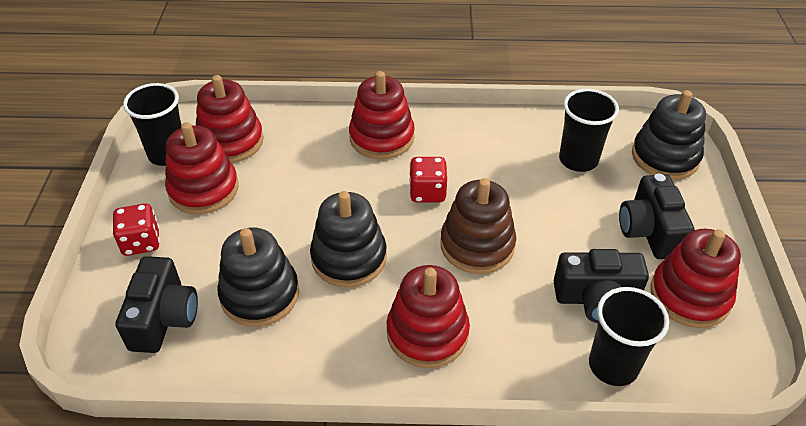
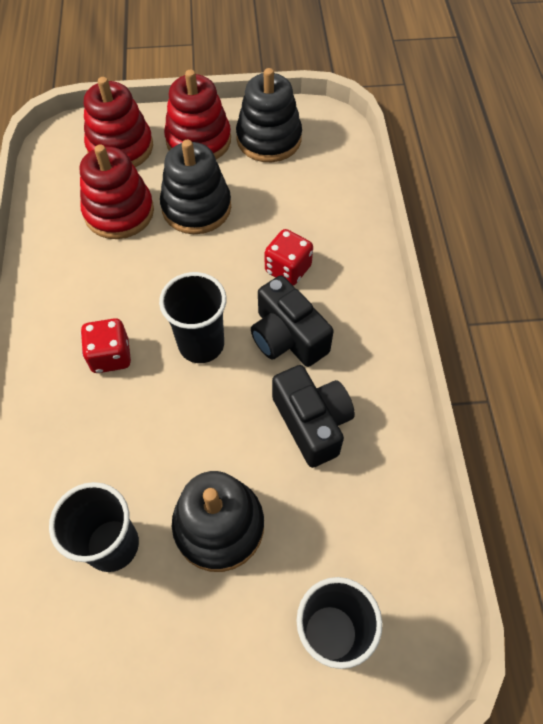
black camera: 3 -> 2
brown stacking toy: 1 -> 0
red stacking toy: 5 -> 3

